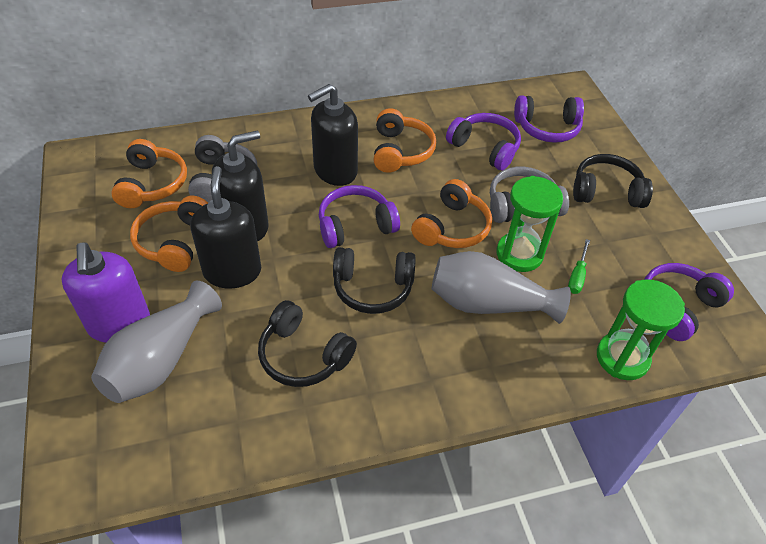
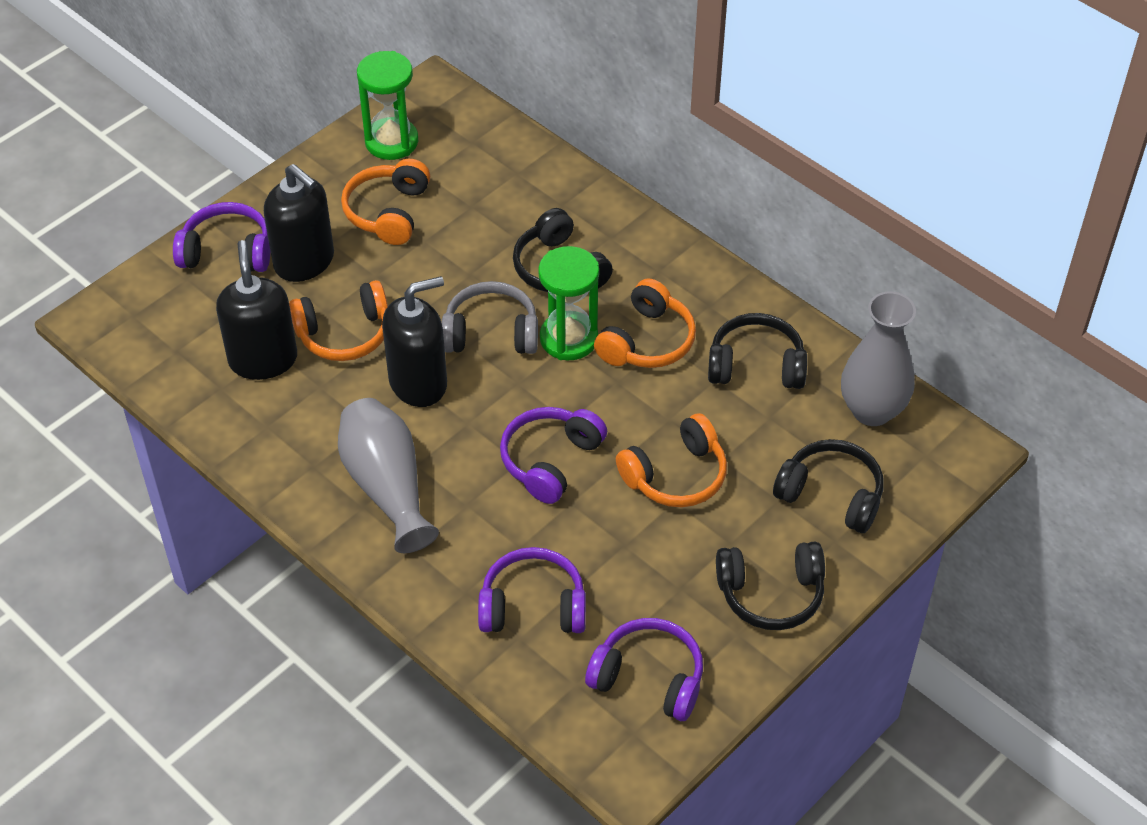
black headphones: 3 -> 4
green screwdriver: 1 -> 0
grey headphones: 2 -> 1
purple soap dispenser: 1 -> 0

